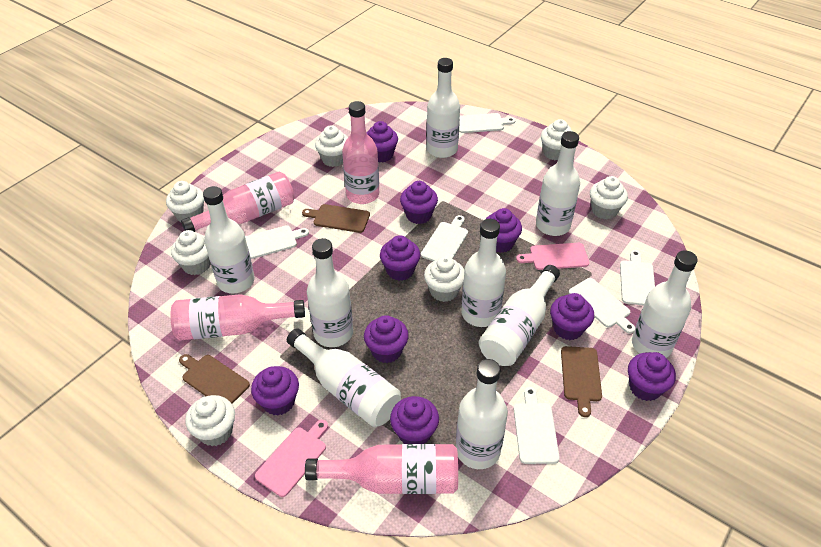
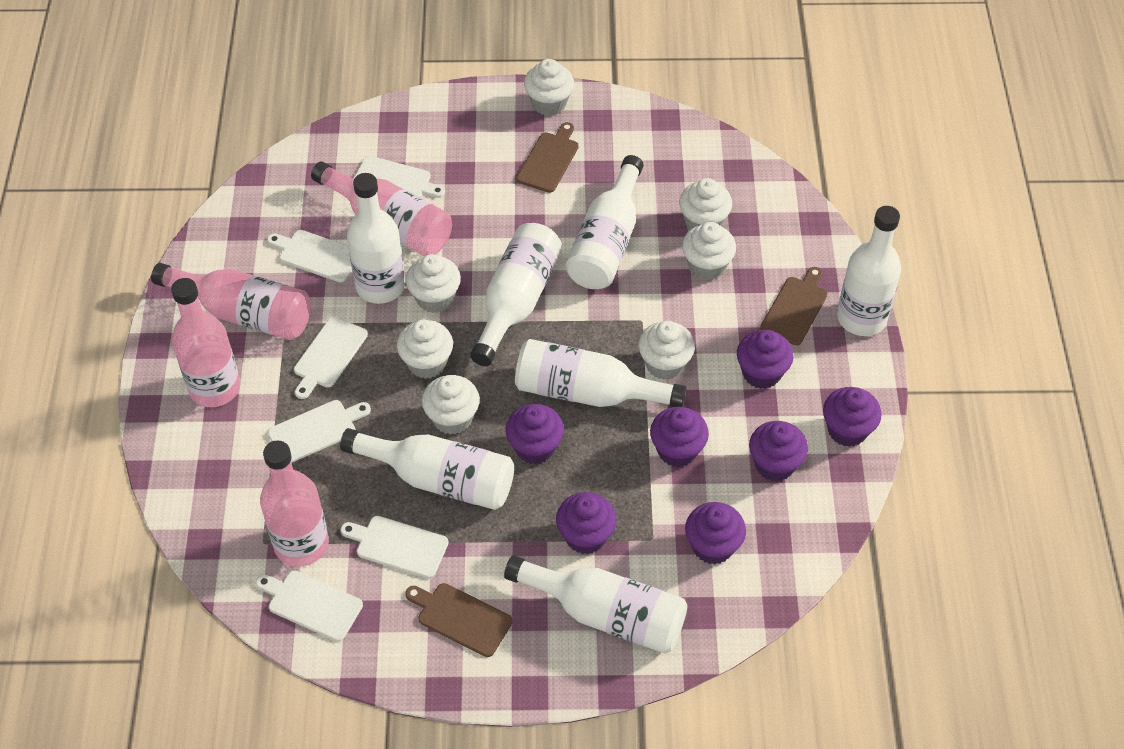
pink cutting board: 2 -> 0
purple cupcake: 9 -> 7
white bottle: 9 -> 7

